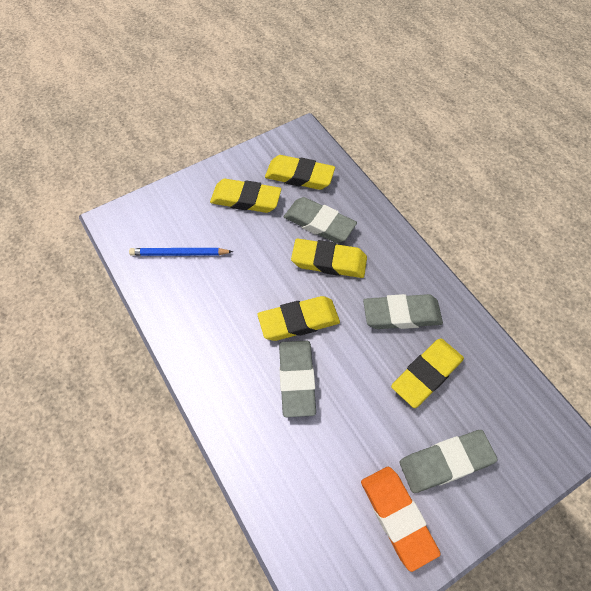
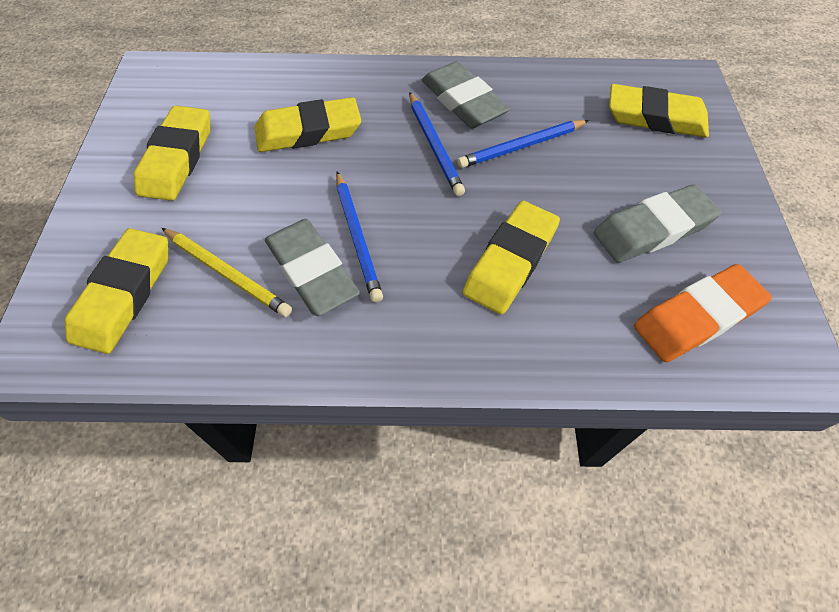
blue pencil: 1 -> 3
grey eraser: 4 -> 3
yellow pencil: 0 -> 1

